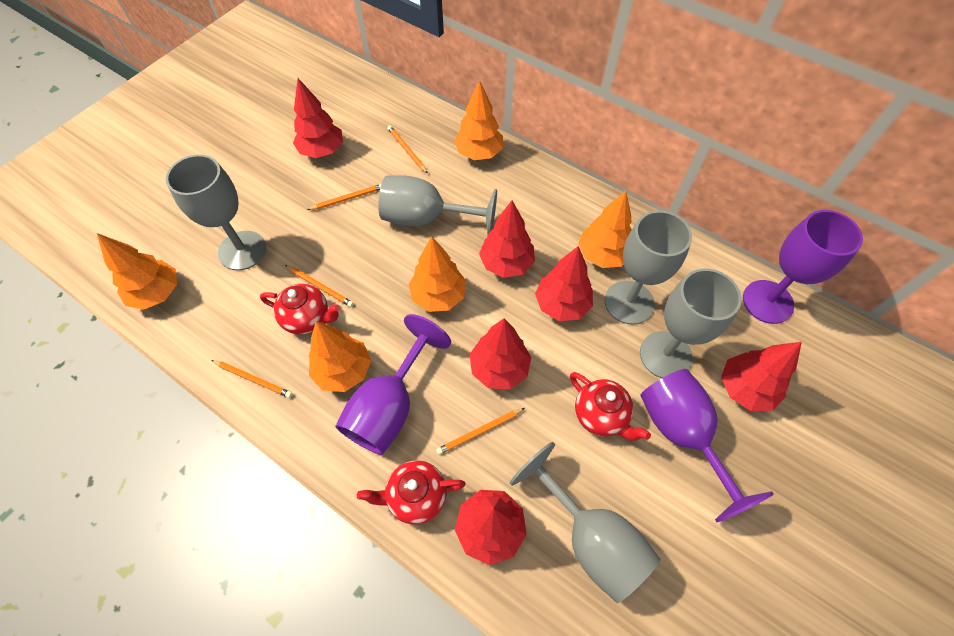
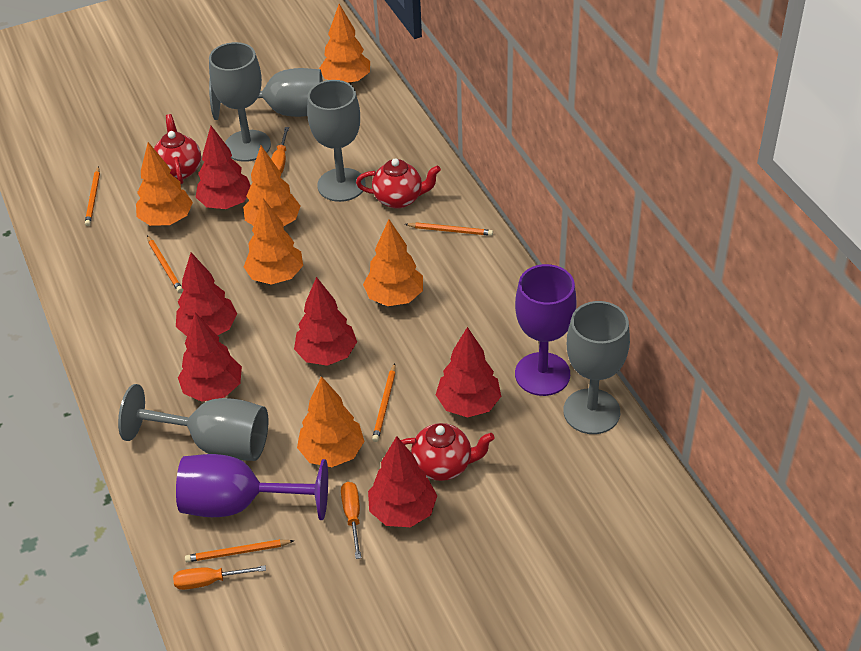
orange screwdriver: 0 -> 3
orange tree: 5 -> 6
purple goblet: 3 -> 2

